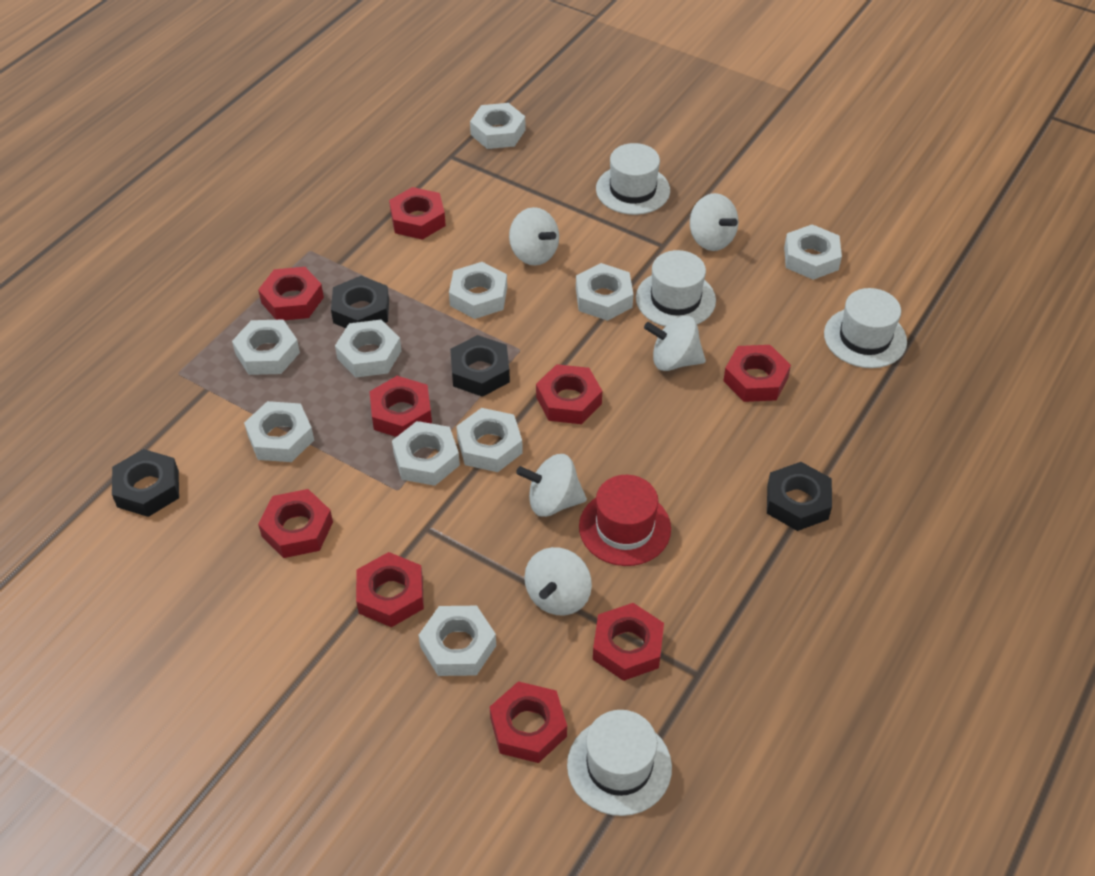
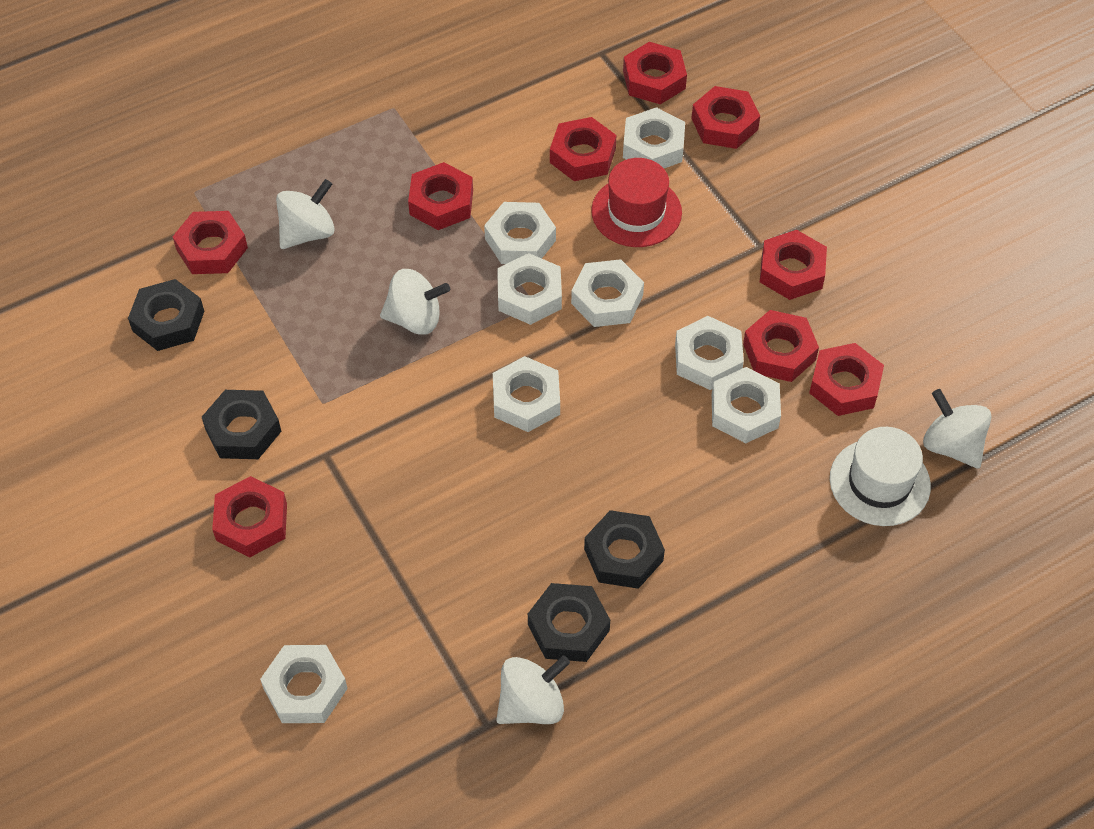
white hat: 4 -> 1
white nut: 10 -> 8
white spinning top: 5 -> 4

